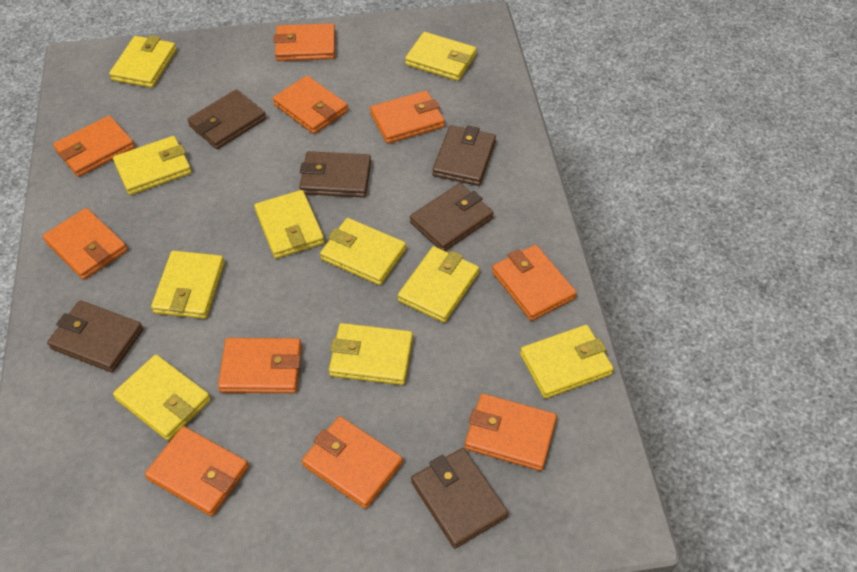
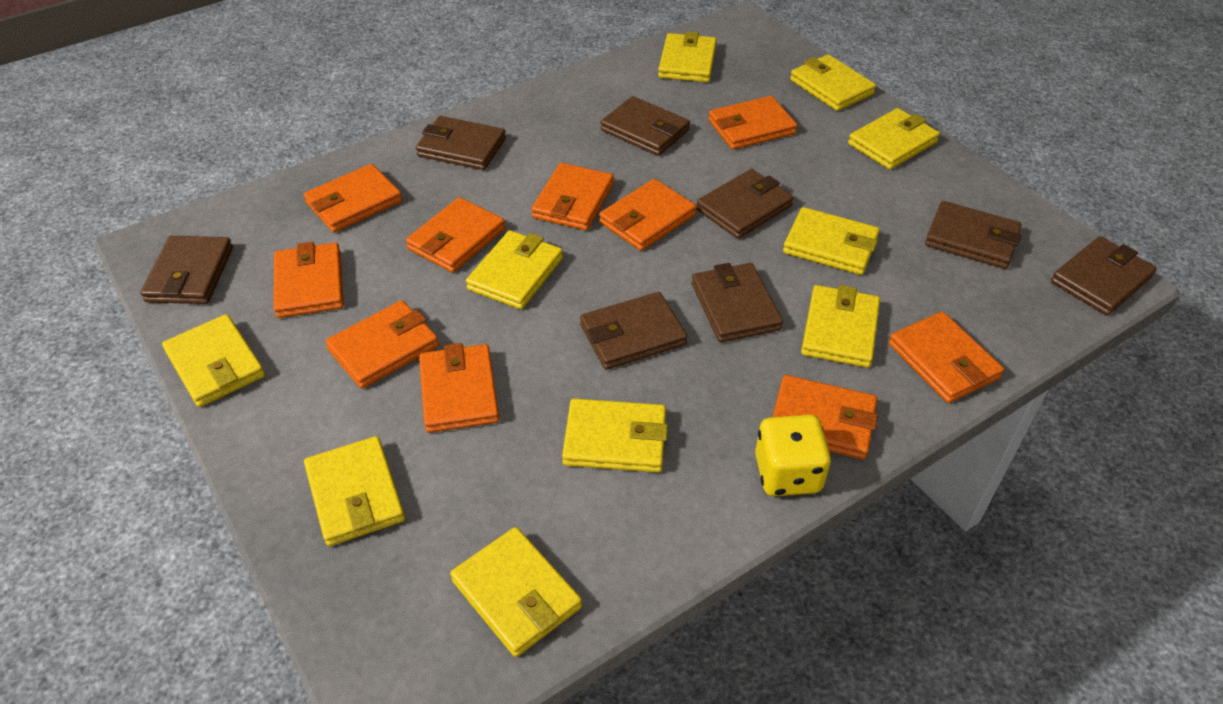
brown wallet: 6 -> 8
yellow dice: 0 -> 1

